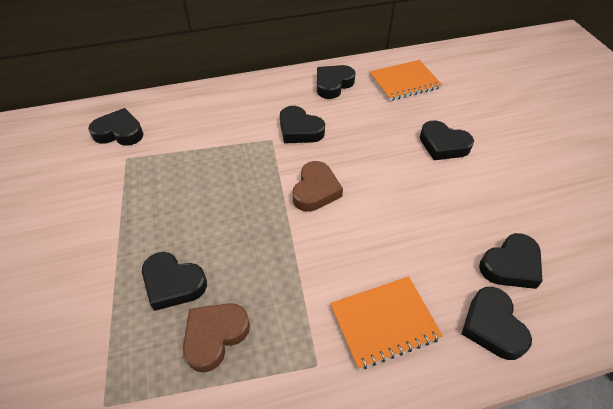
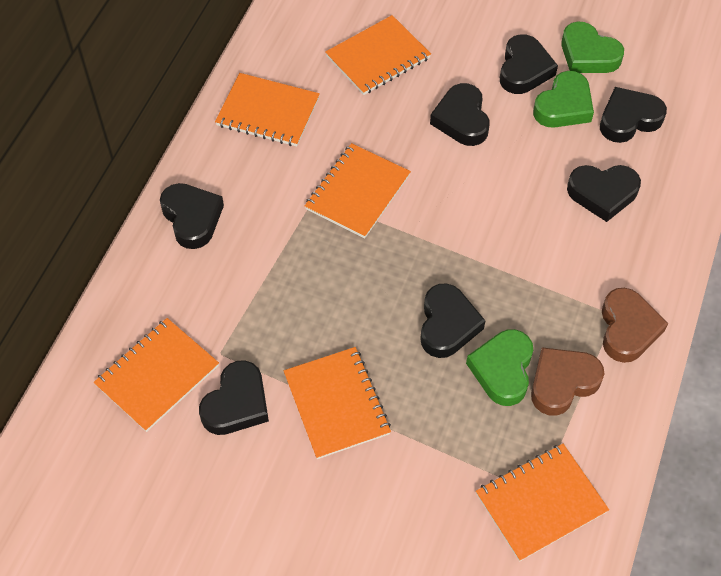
green heart: 0 -> 3
orange notebook: 2 -> 6

